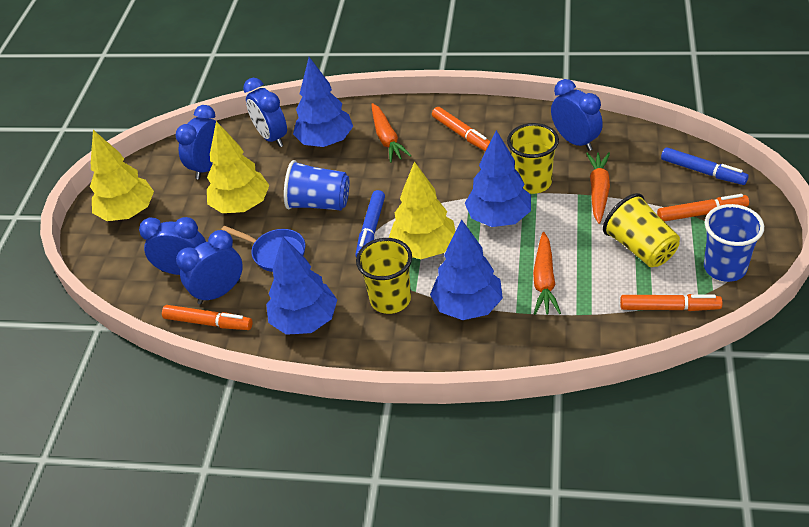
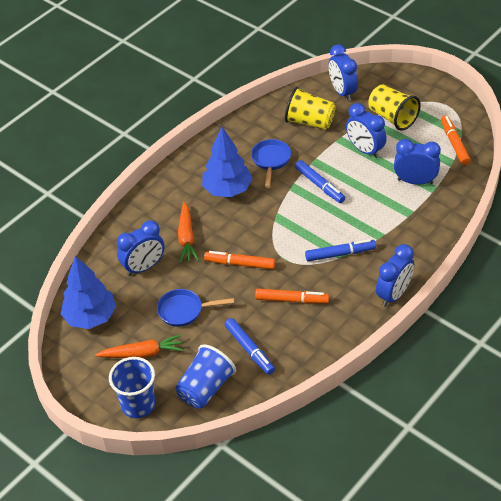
blue marker: 2 -> 3
blue pan: 1 -> 2
blue tree: 4 -> 2
orange carrot: 3 -> 2
orange marker: 4 -> 3
yellow cup: 3 -> 2
yellow tree: 3 -> 0

